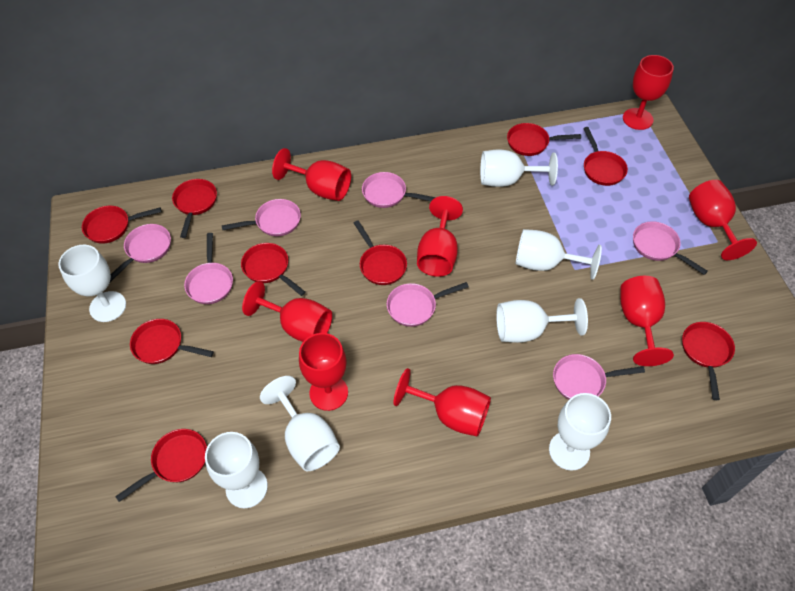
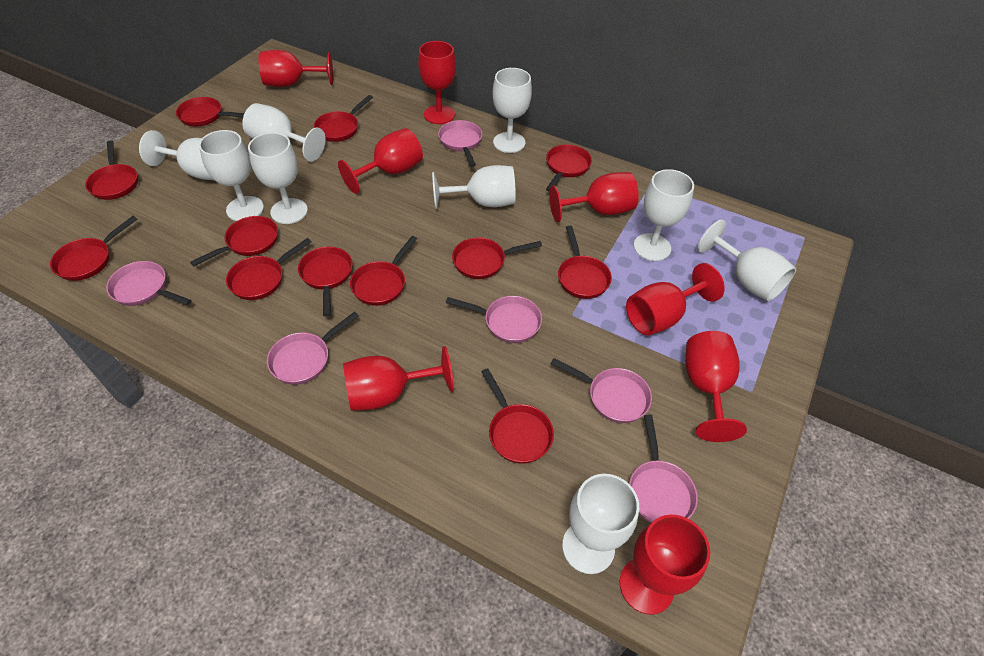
pink pan: 7 -> 6
red pan: 9 -> 12
white goblet: 7 -> 9

